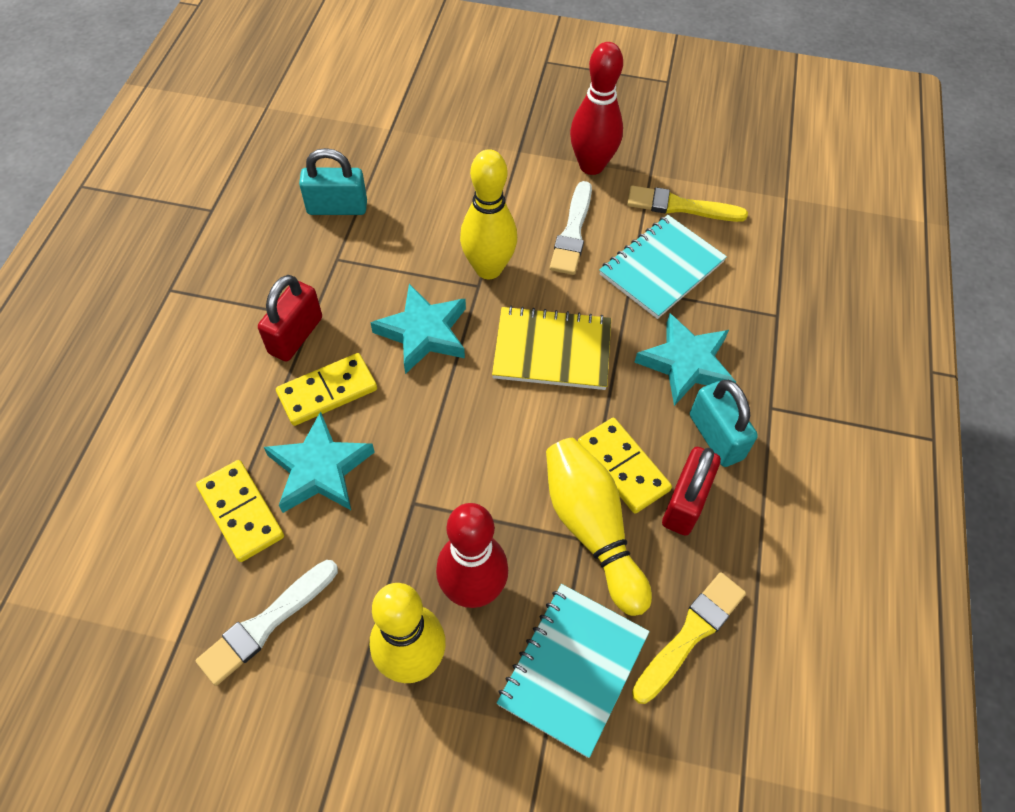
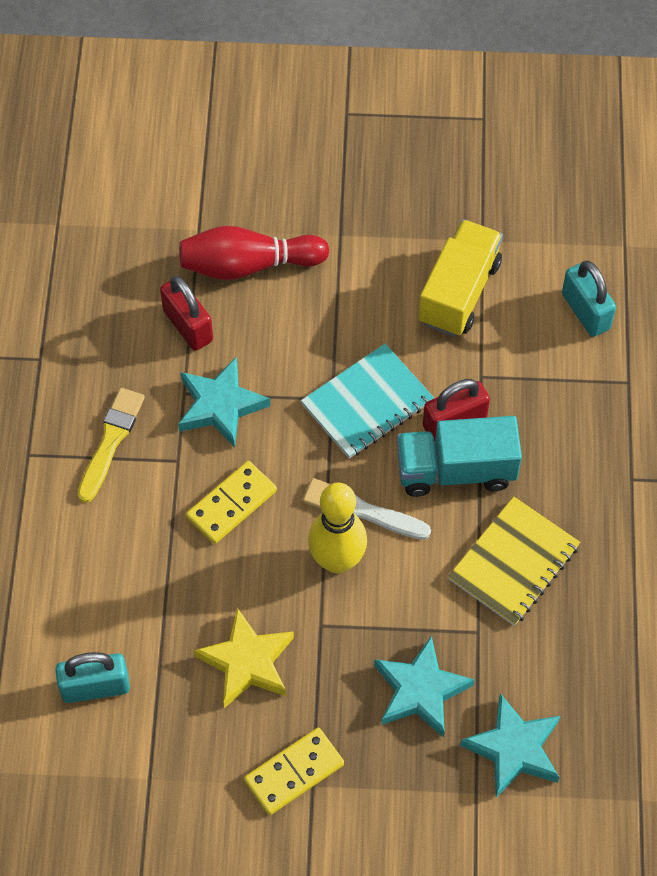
red bowling pin: 2 -> 1
turquoise notebook: 2 -> 1
turquoise truck: 0 -> 1
white brush: 2 -> 1
yellow bowling pin: 3 -> 1
yellow brush: 2 -> 1
yellow domino: 3 -> 2
yellow star: 0 -> 1
yellow truck: 0 -> 1

